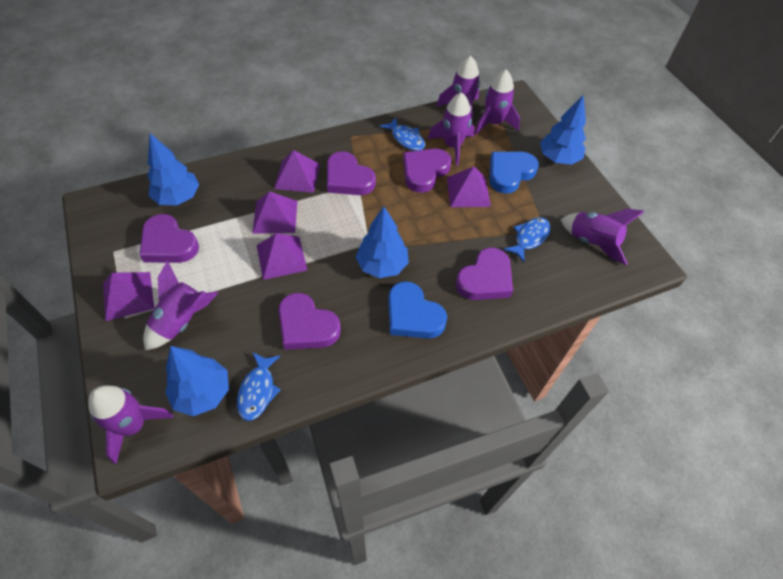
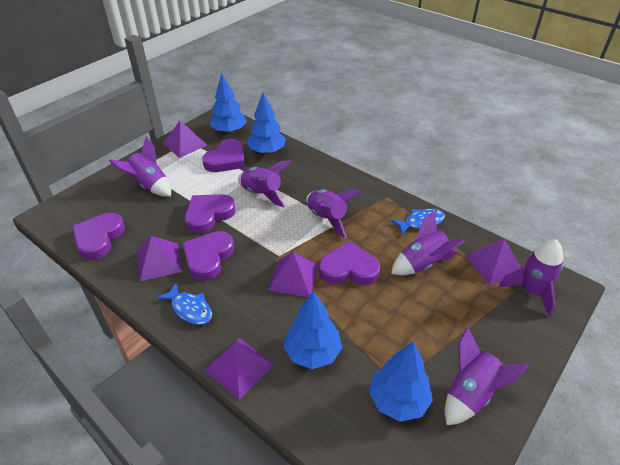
blue fish: 3 -> 2
blue heart: 2 -> 0

